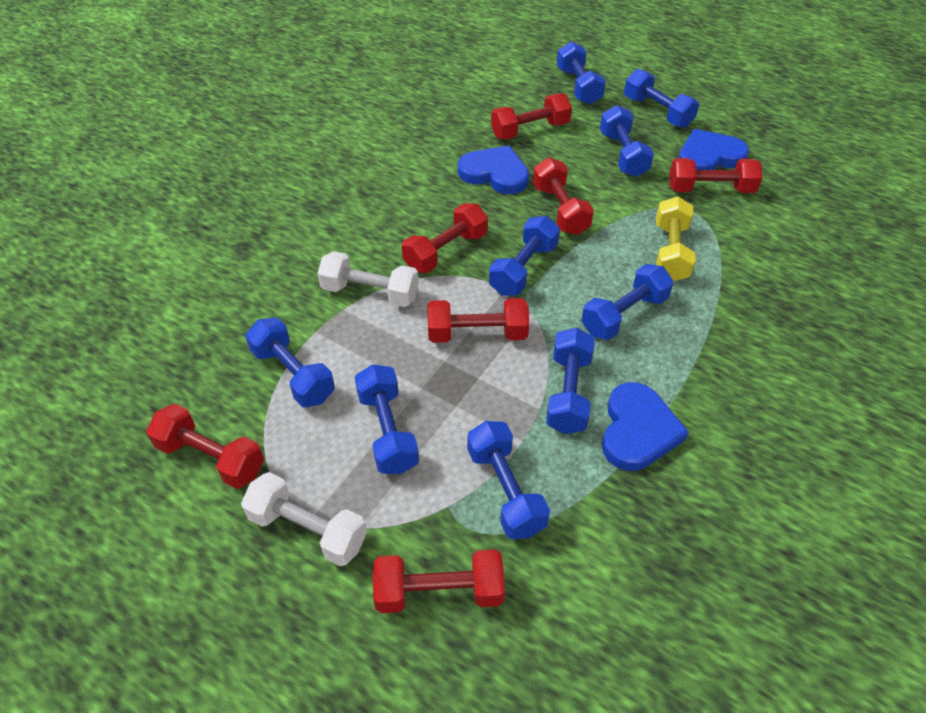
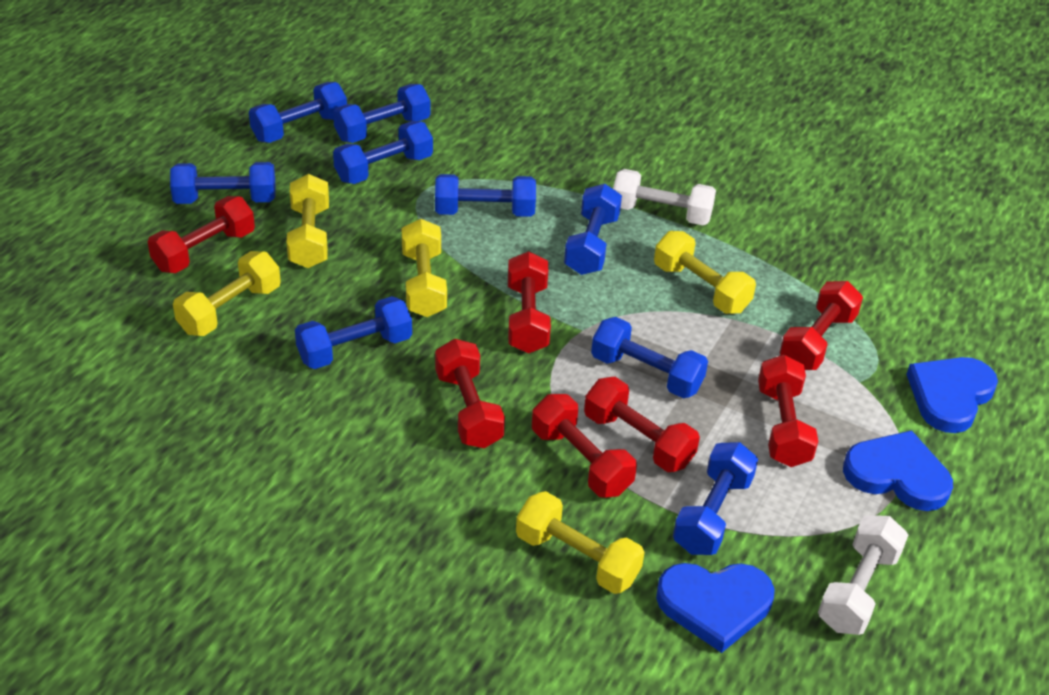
yellow dumbbell: 1 -> 5

